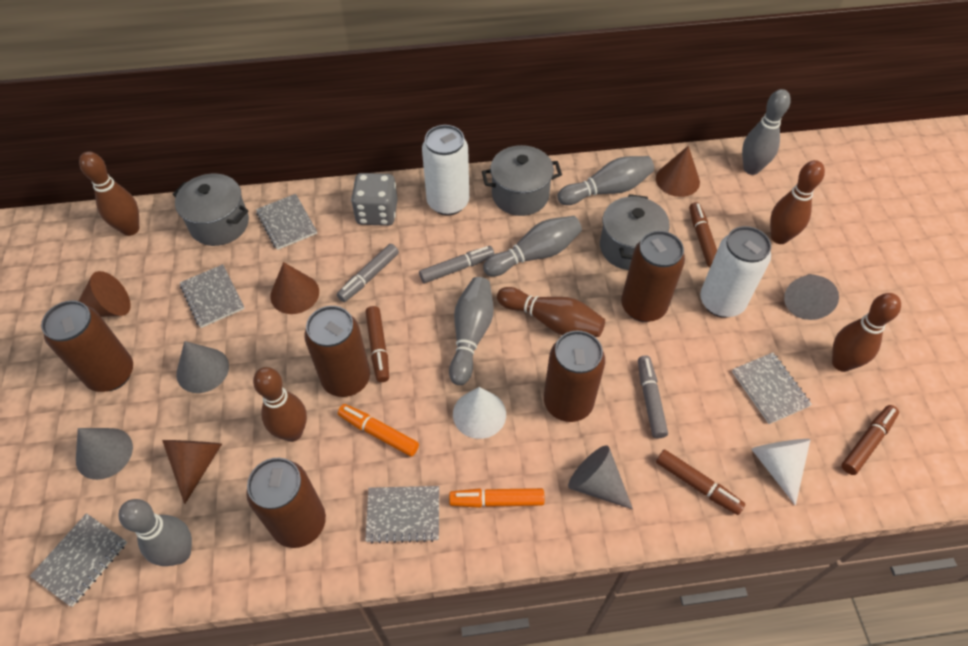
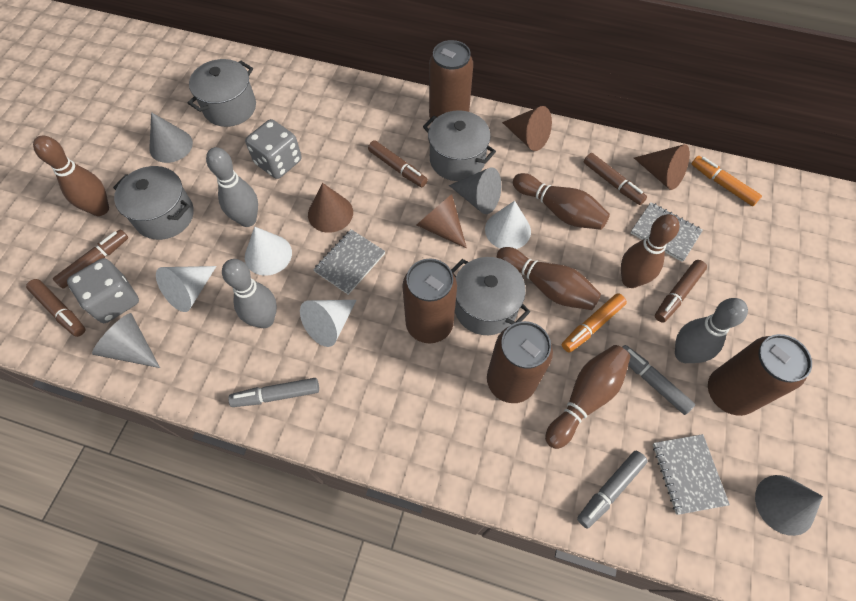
brown can: 5 -> 4
brown marker: 4 -> 5
grey bowling pin: 5 -> 3
grey dice: 1 -> 2
grey notebook: 5 -> 3
grey pot: 3 -> 4
white can: 2 -> 0
white cone: 2 -> 4

